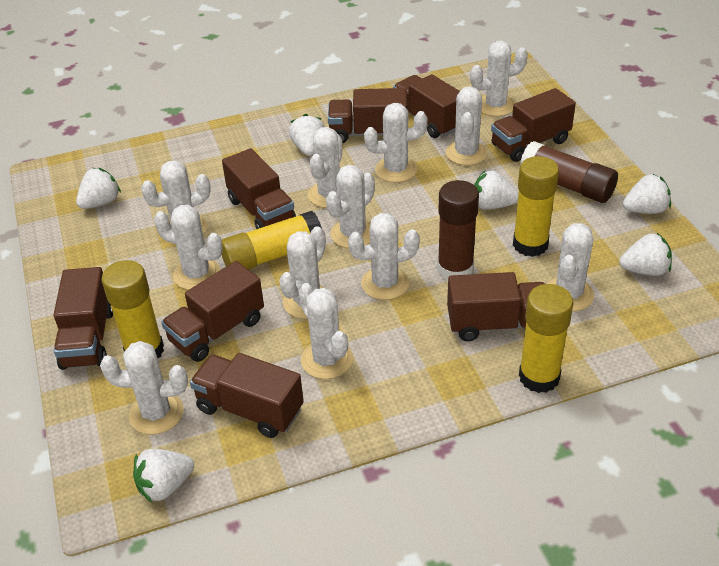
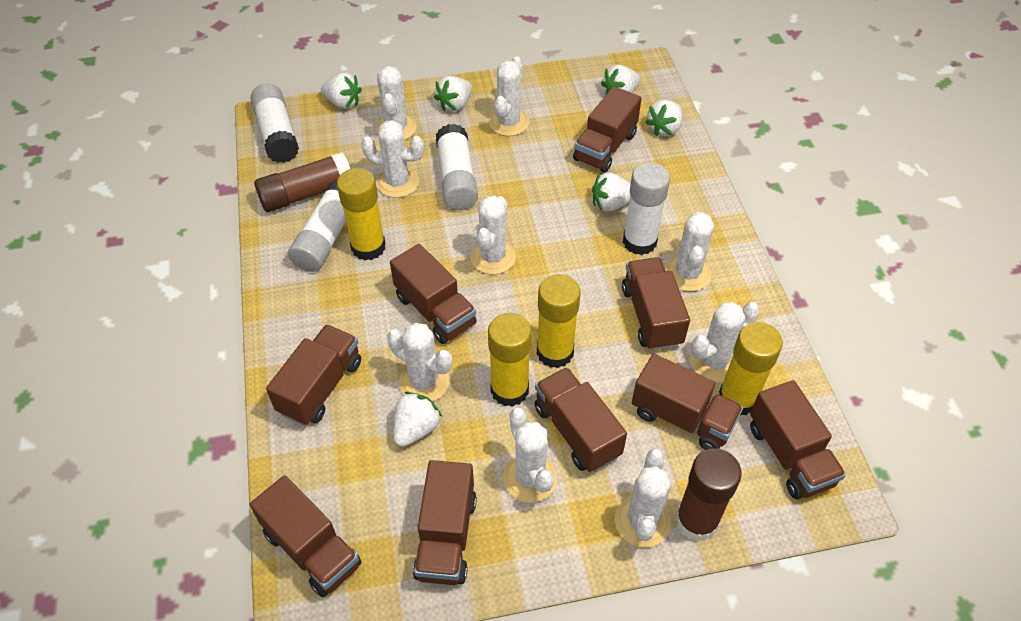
brown truck: 8 -> 9
white cactus: 12 -> 9
white glue stick: 0 -> 4

